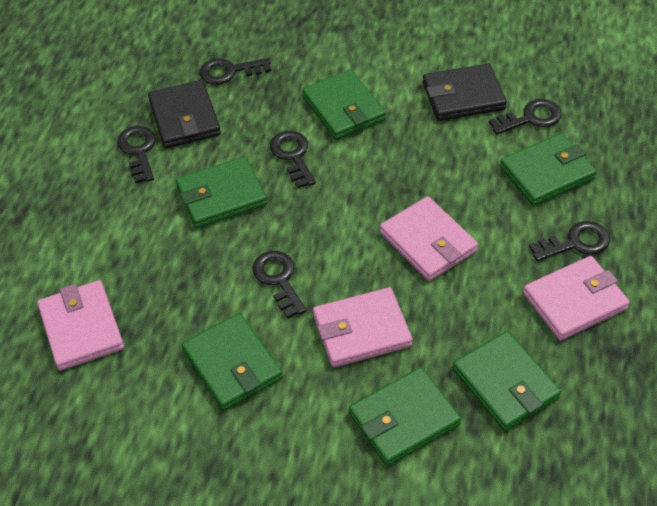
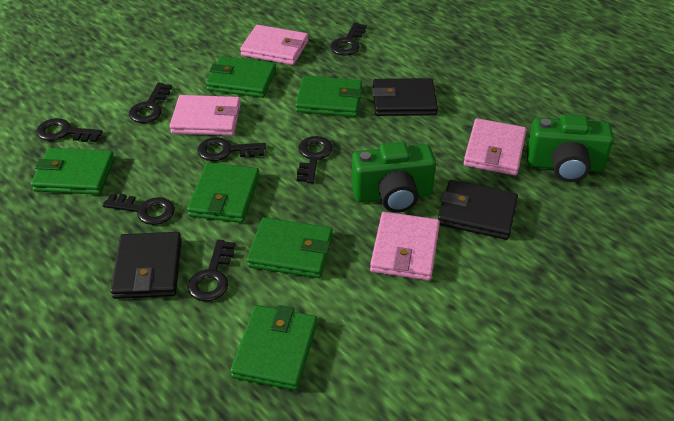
black key: 6 -> 7
black wallet: 2 -> 3
green camera: 0 -> 2

